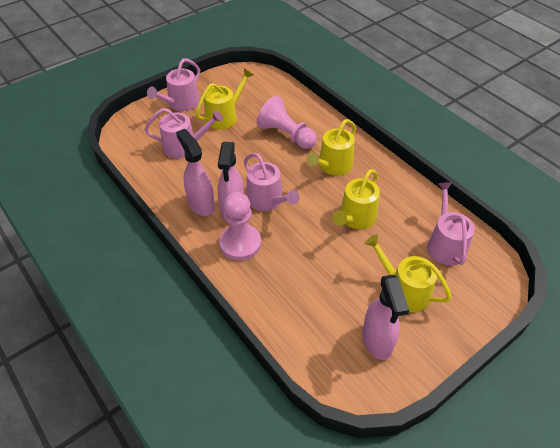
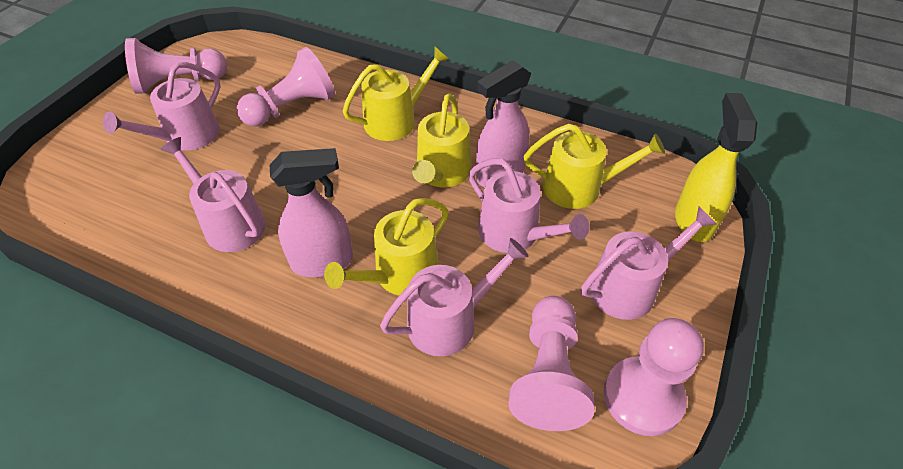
pink pawn: 2 -> 4
pink spray bottle: 3 -> 2
pink watering can: 4 -> 5
yellow spray bottle: 0 -> 1

